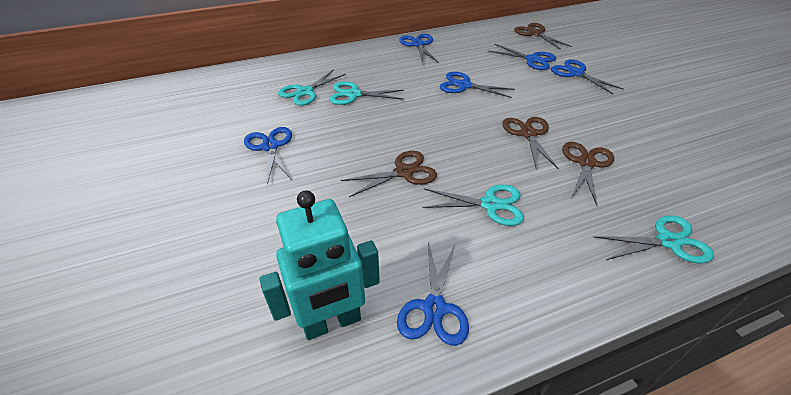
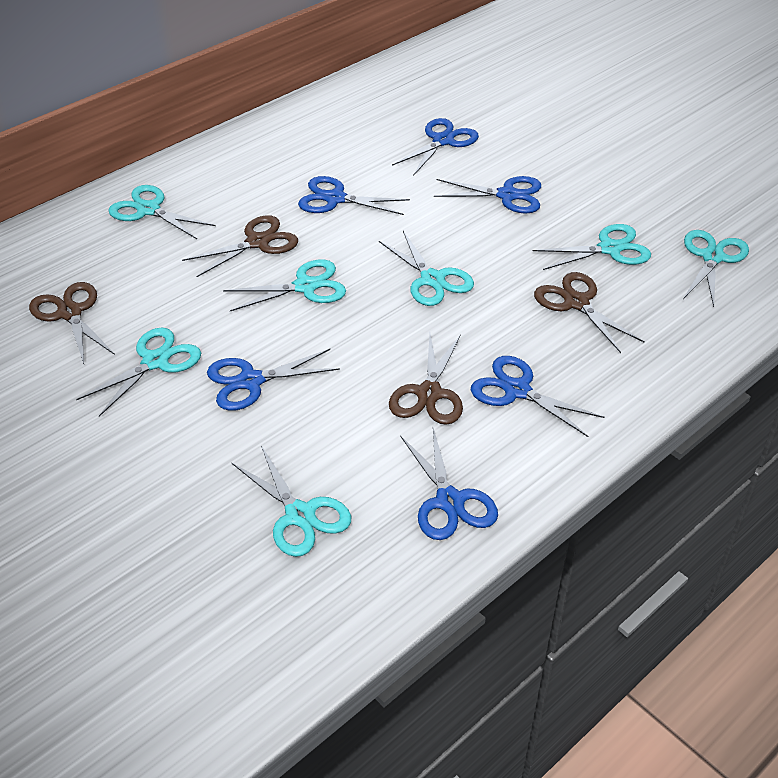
turquoise robot: 1 -> 0
turquoise scissors: 4 -> 7

